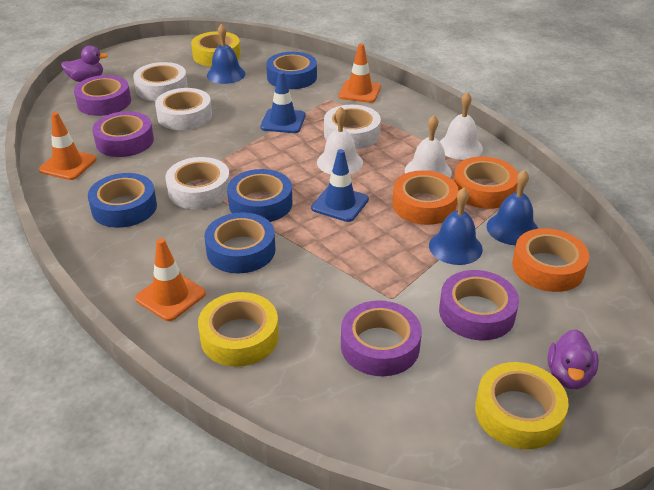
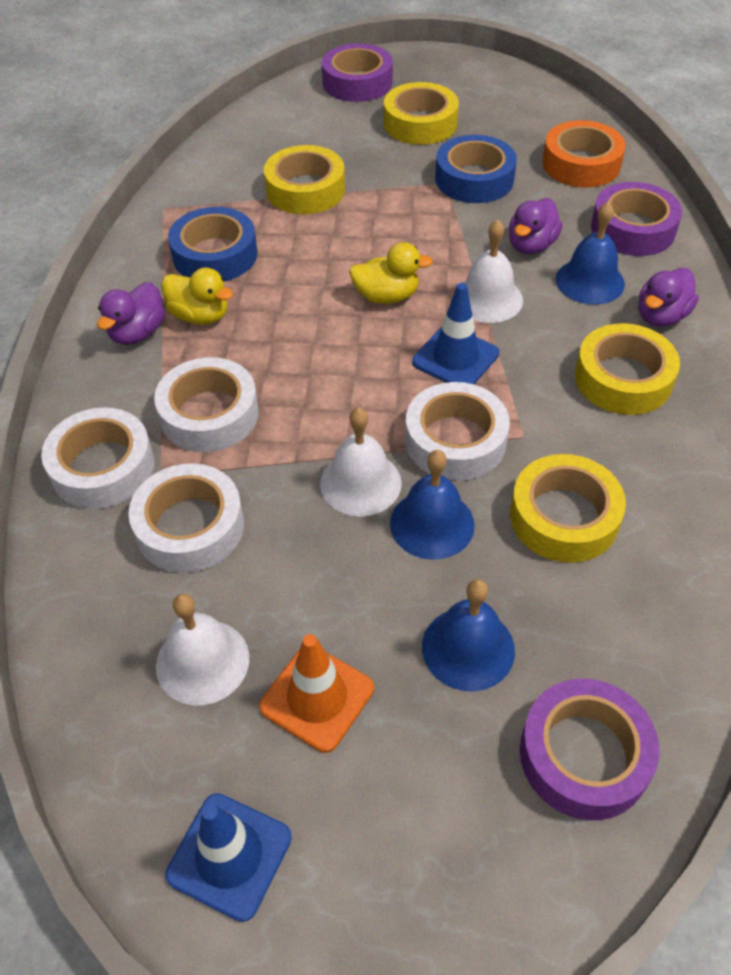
blue tape: 4 -> 2
orange tape: 3 -> 1
orange traffic cone: 3 -> 1
purple duck: 2 -> 3
purple tape: 4 -> 3
yellow duck: 0 -> 2
yellow tape: 3 -> 4

